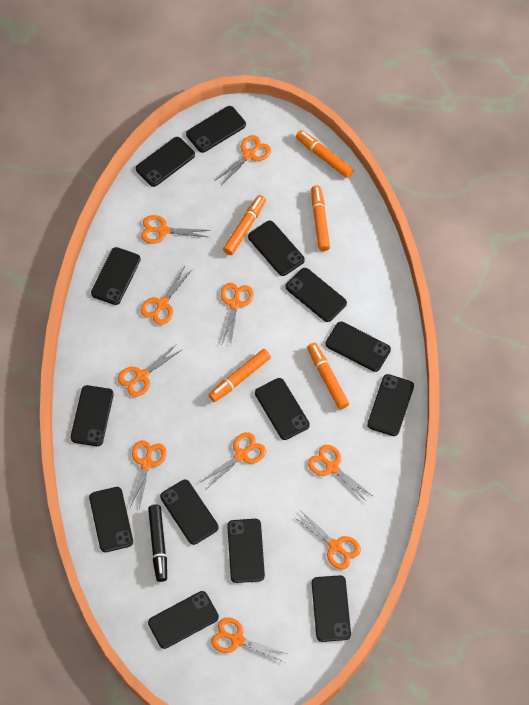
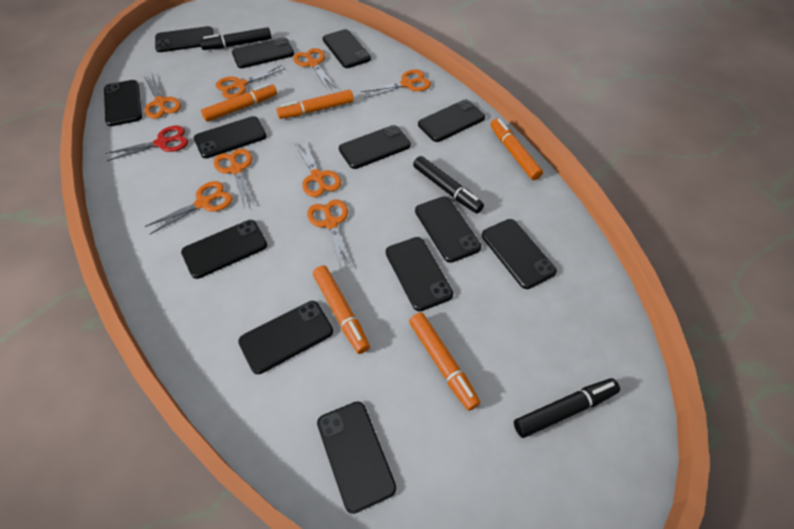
black marker: 1 -> 3
black phone: 14 -> 13
orange scissors: 10 -> 8
red scissors: 0 -> 1

